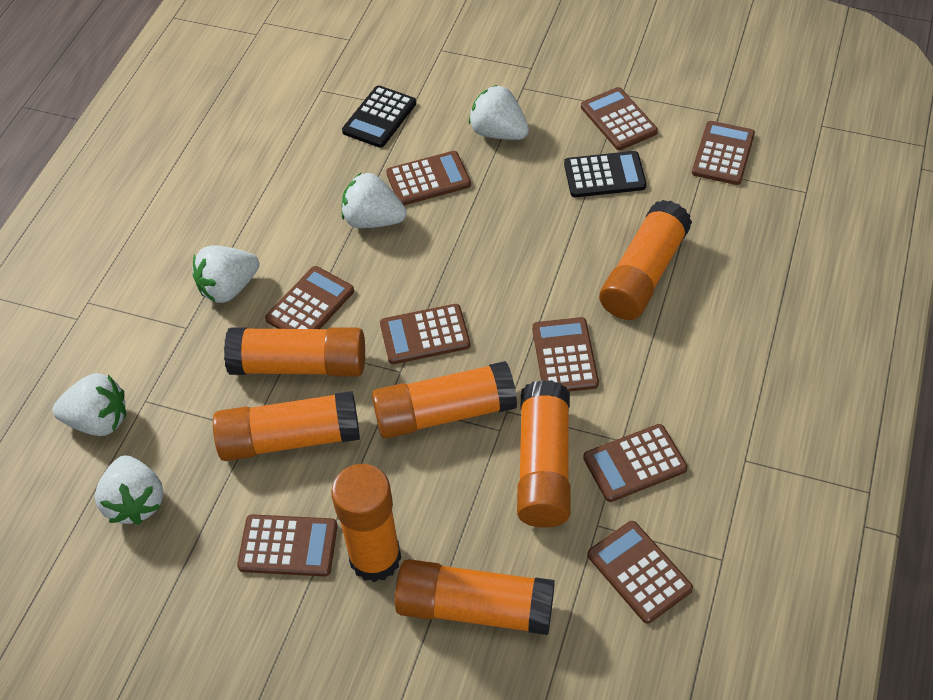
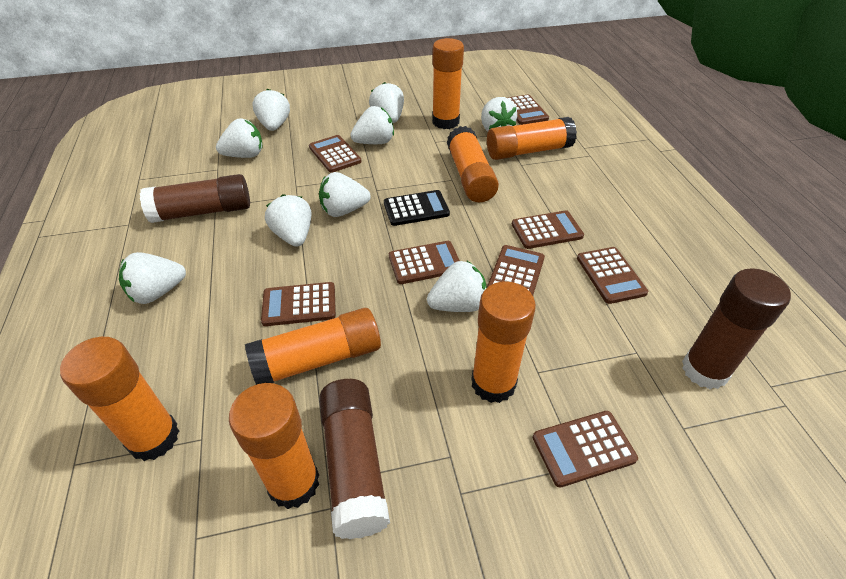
black calculator: 2 -> 1
brown calculator: 9 -> 8
brown glue stick: 0 -> 3
white strawberry: 5 -> 9

